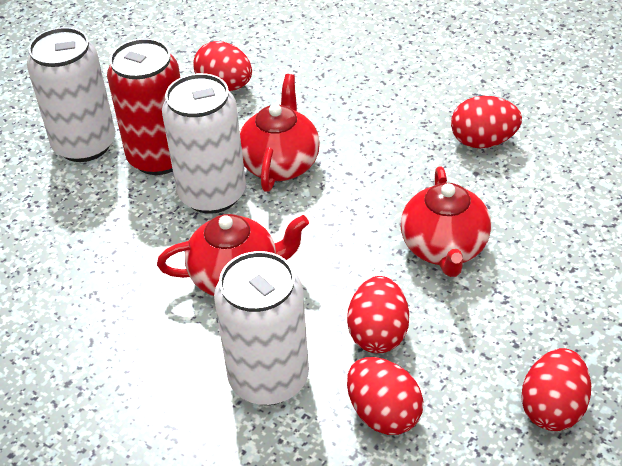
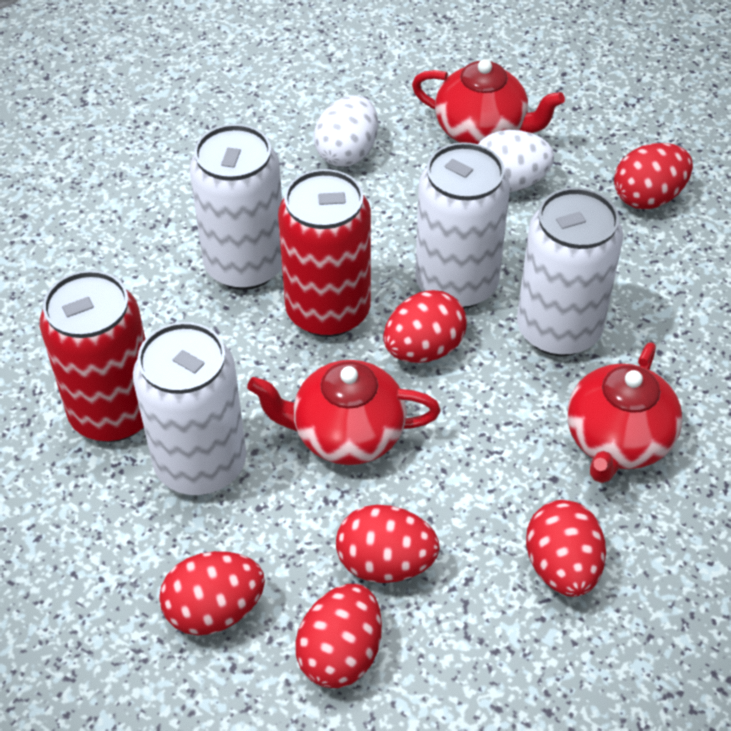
red can: 1 -> 2
red egg: 5 -> 6
white can: 3 -> 4
white egg: 0 -> 2

